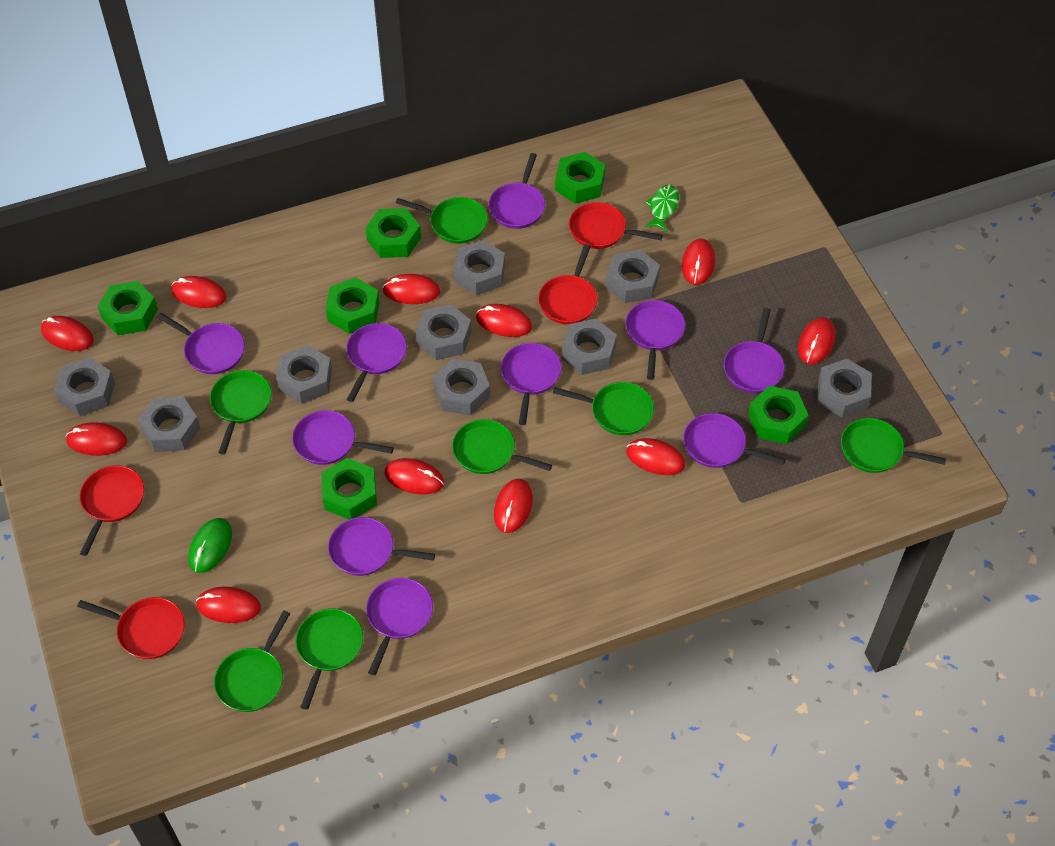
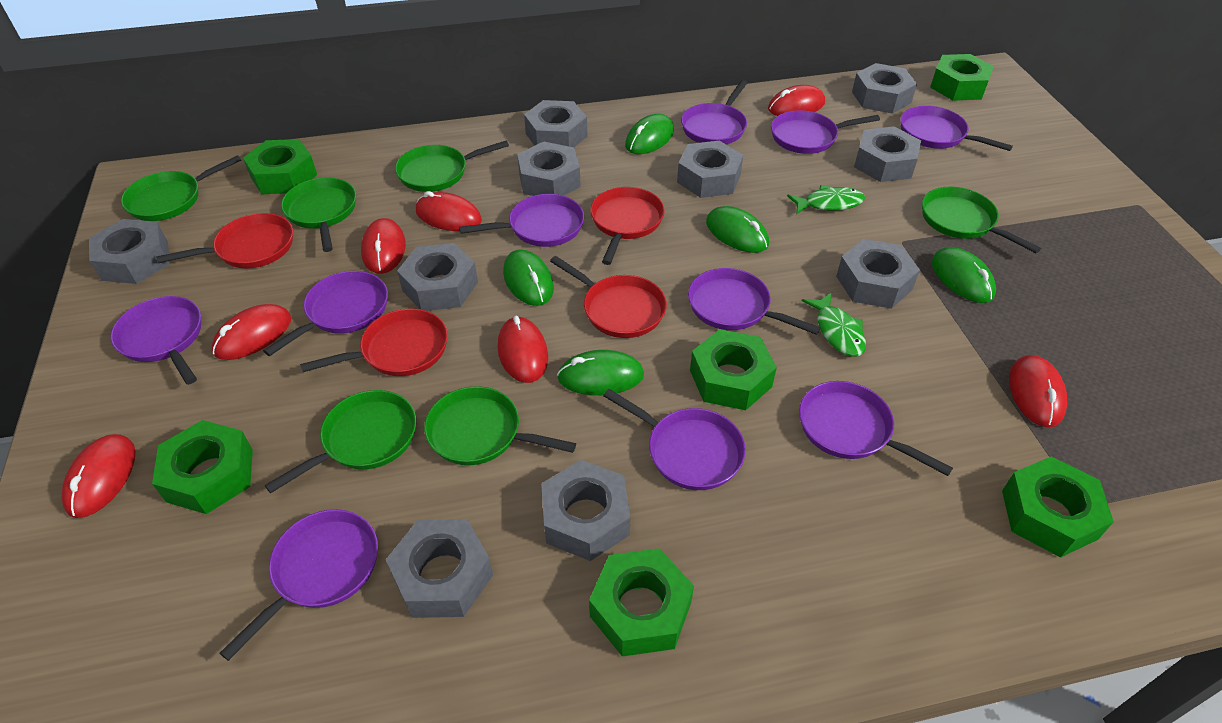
green fish: 1 -> 2
green mouse: 1 -> 5
green pan: 7 -> 6
grey nut: 9 -> 10
red mouse: 11 -> 7

